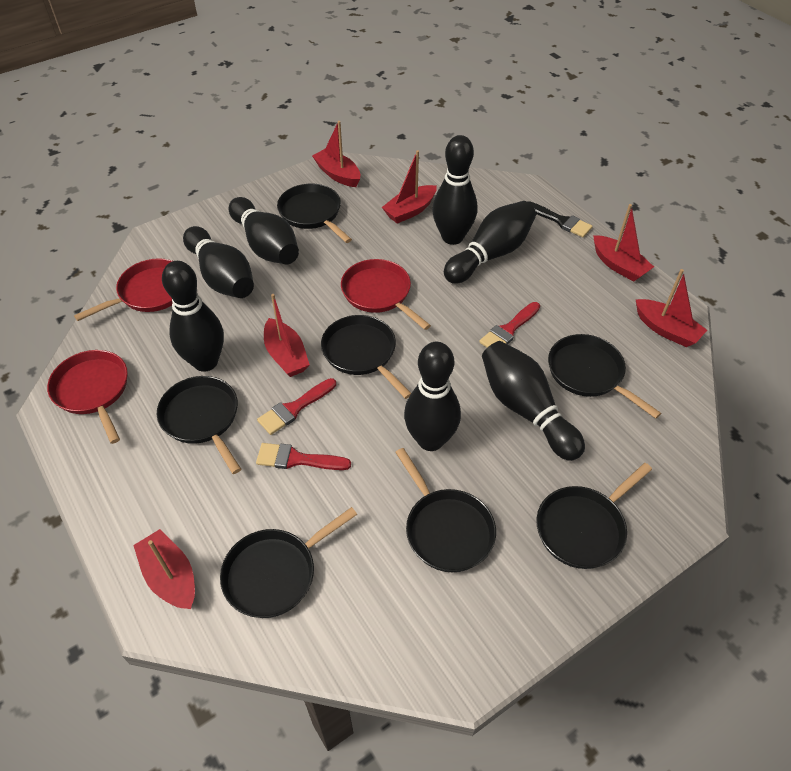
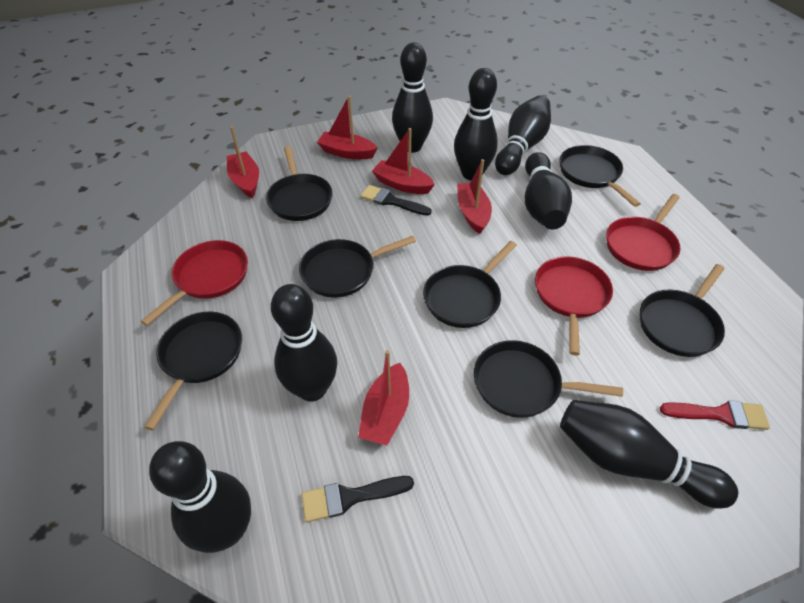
black brush: 1 -> 2
red boat: 6 -> 5
red brush: 3 -> 1

